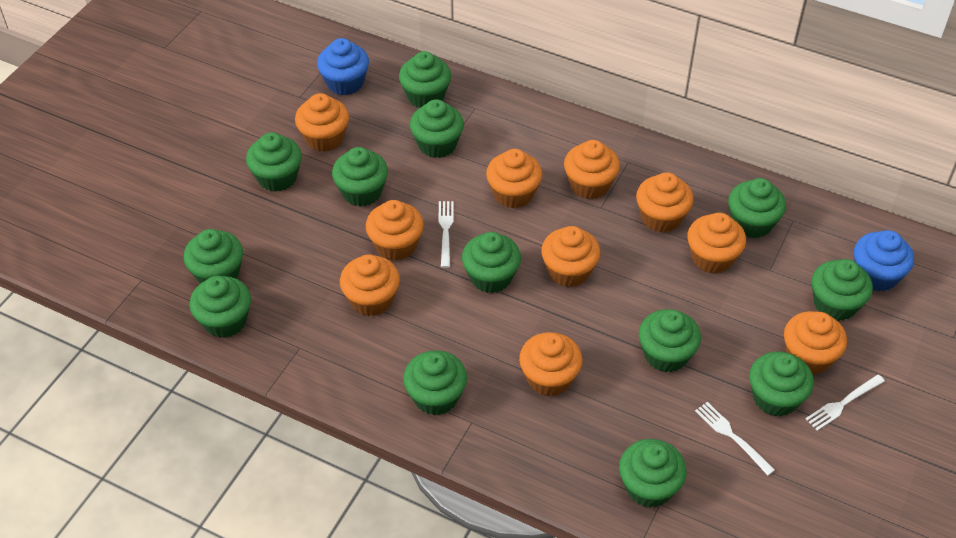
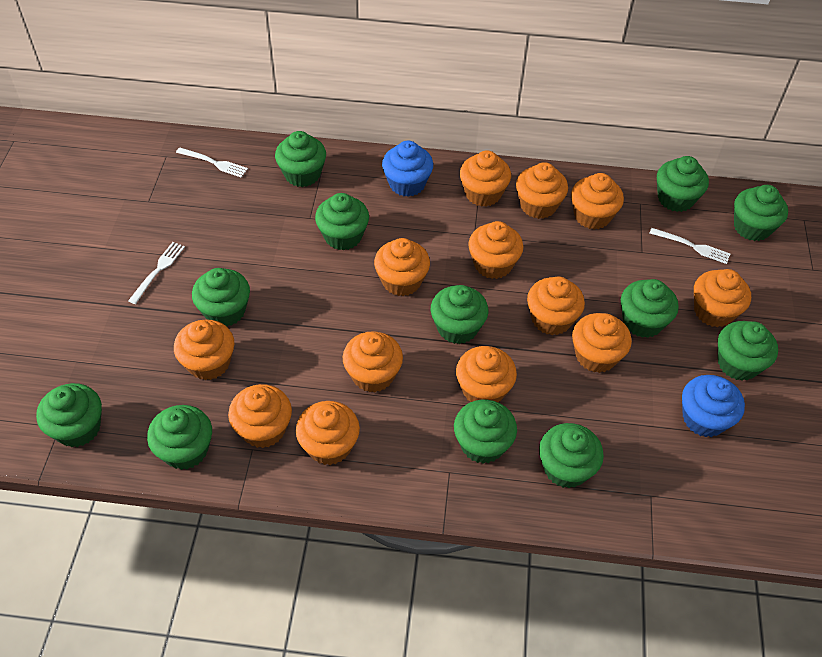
green cupcake: 13 -> 12
orange cupcake: 10 -> 13

